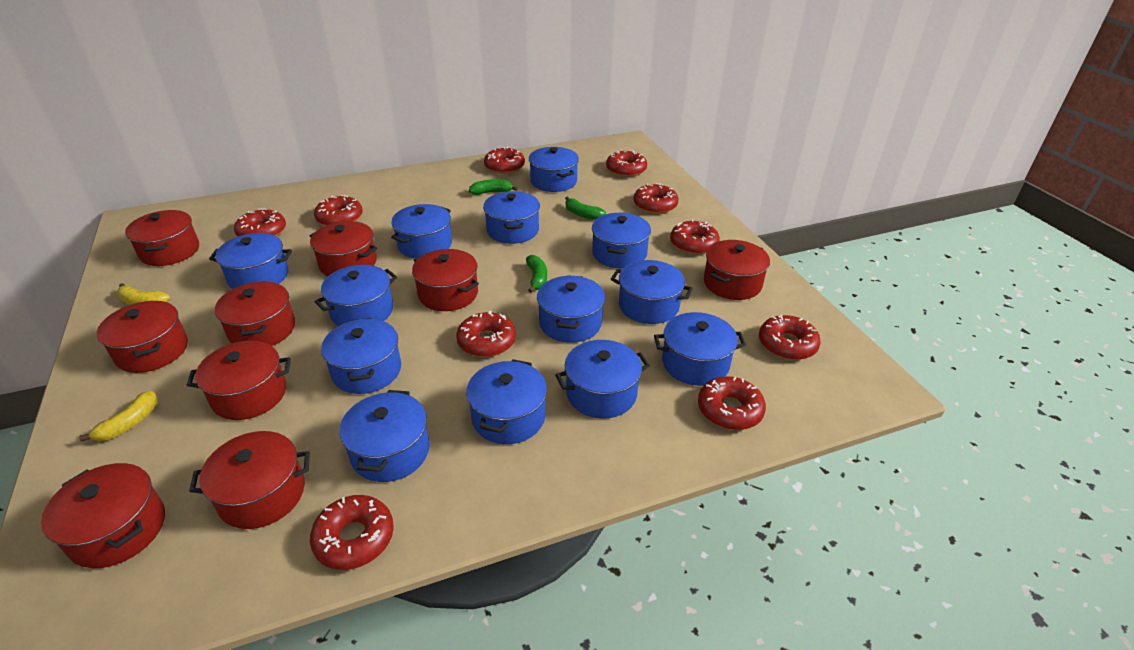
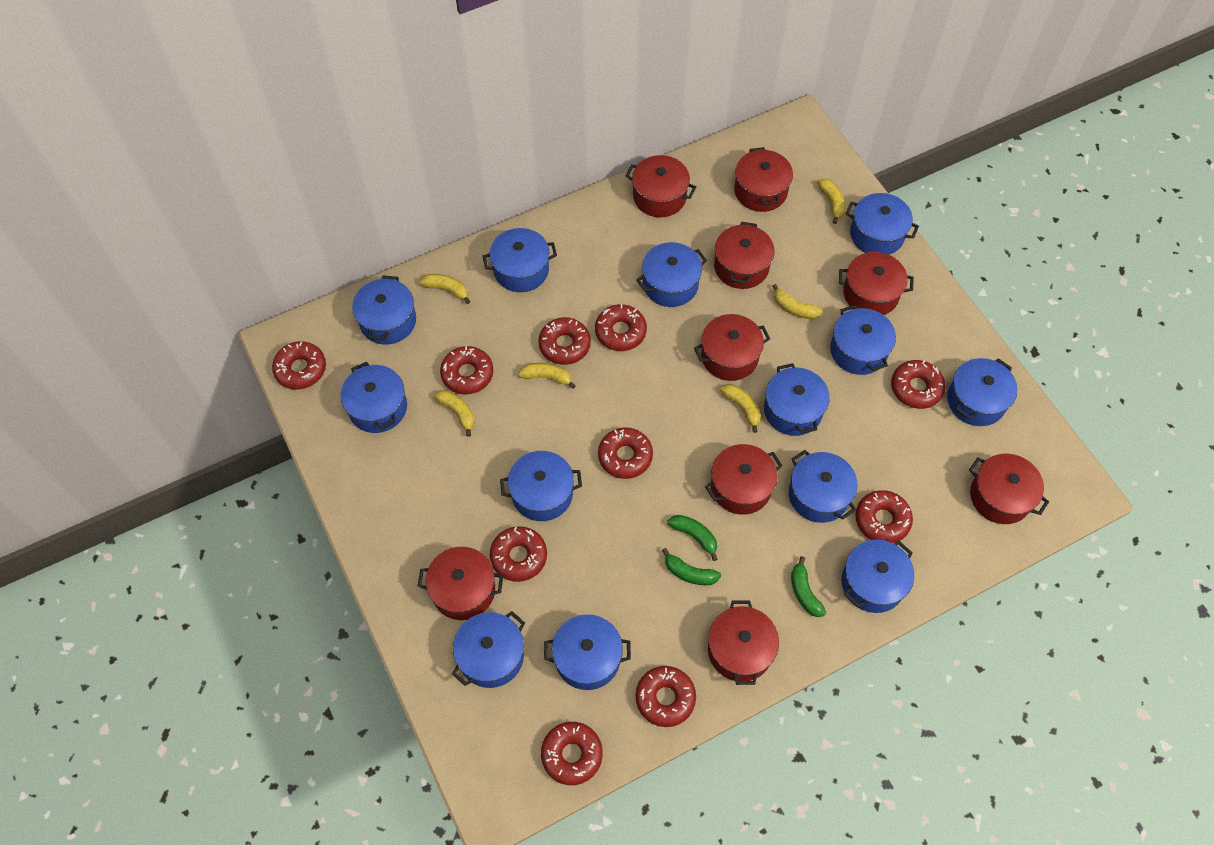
yellow banana: 2 -> 6

